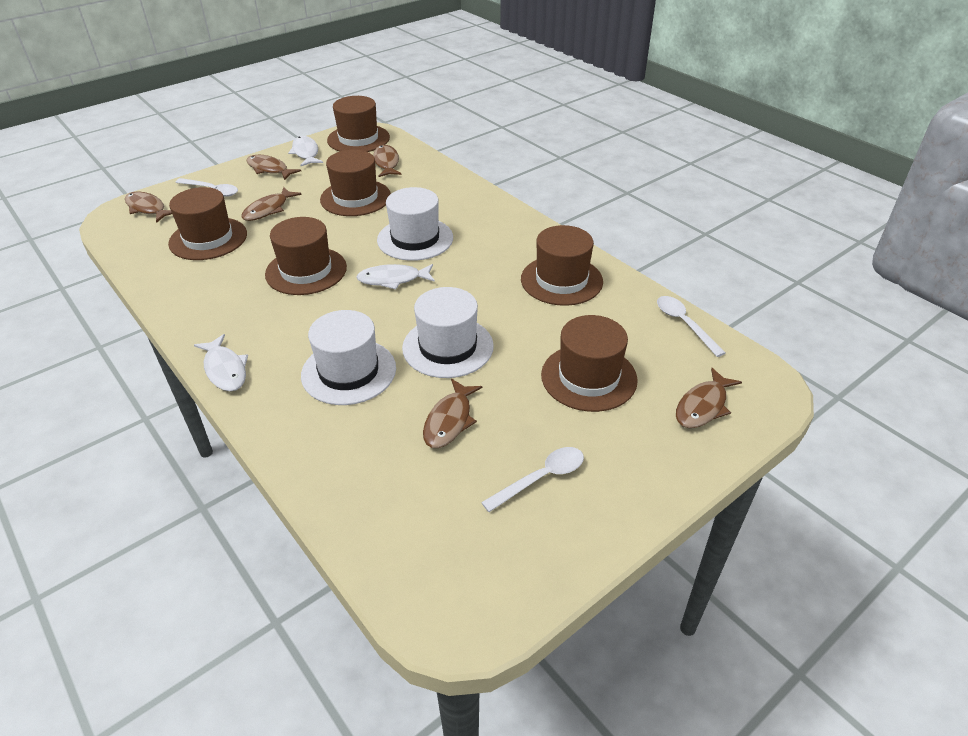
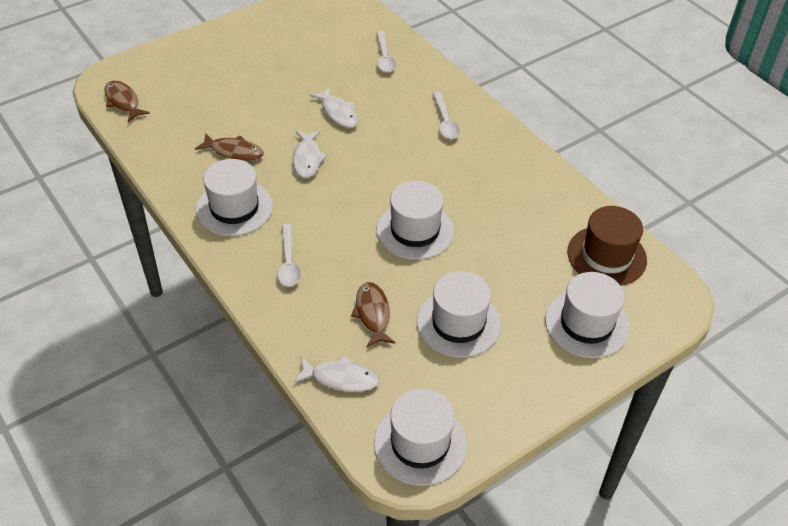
brown fish: 6 -> 3
brown hat: 6 -> 1
white hat: 3 -> 5

